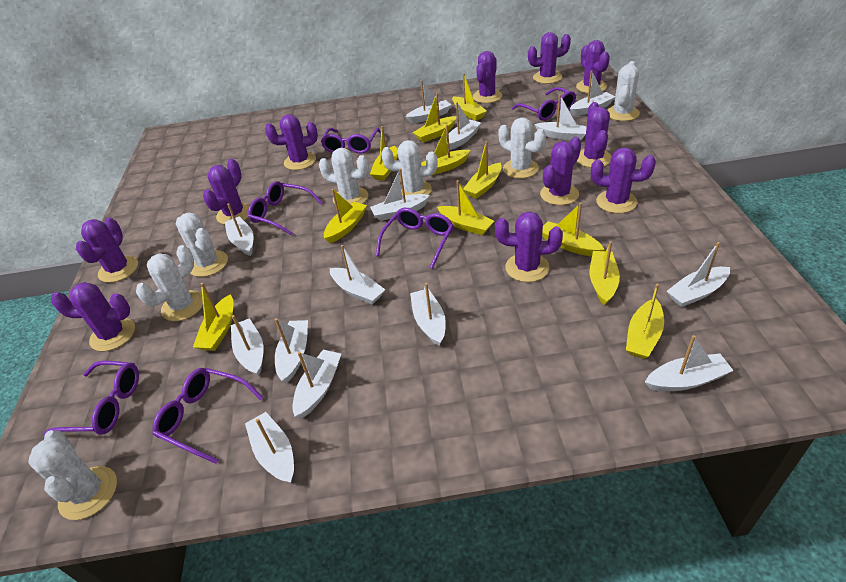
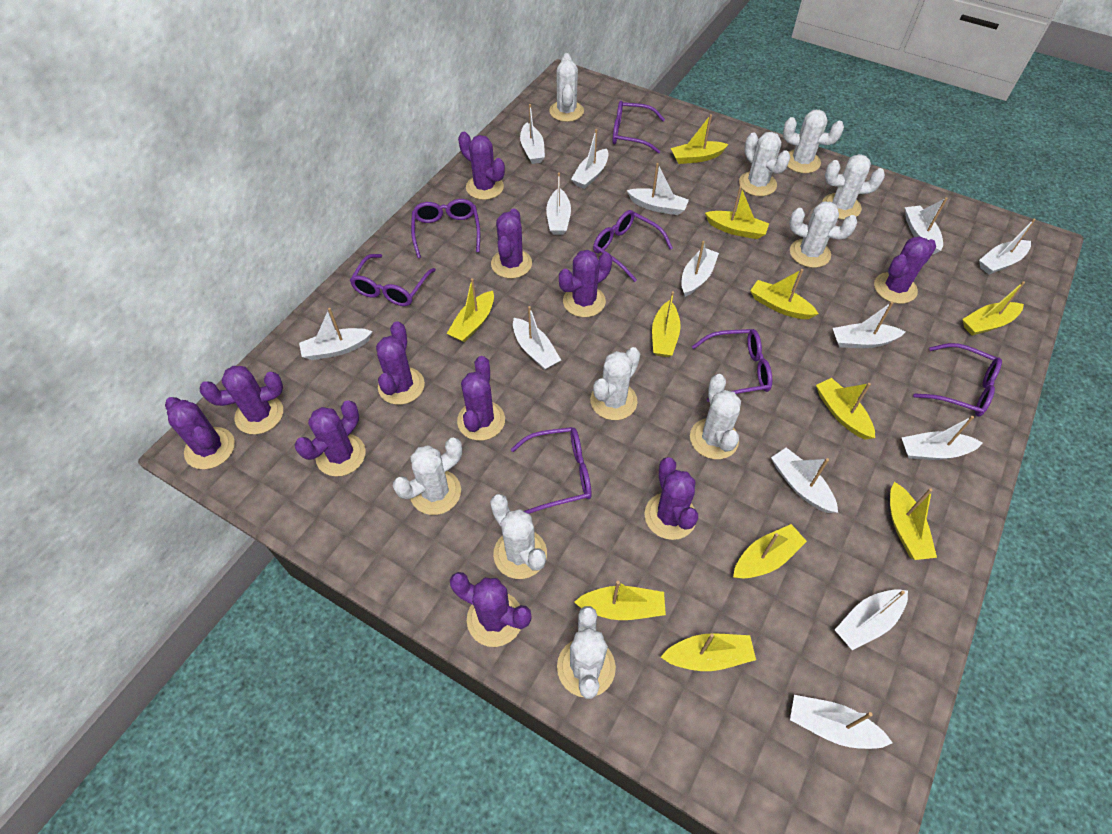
purple glasses: 6 -> 7
white cactus: 7 -> 10

